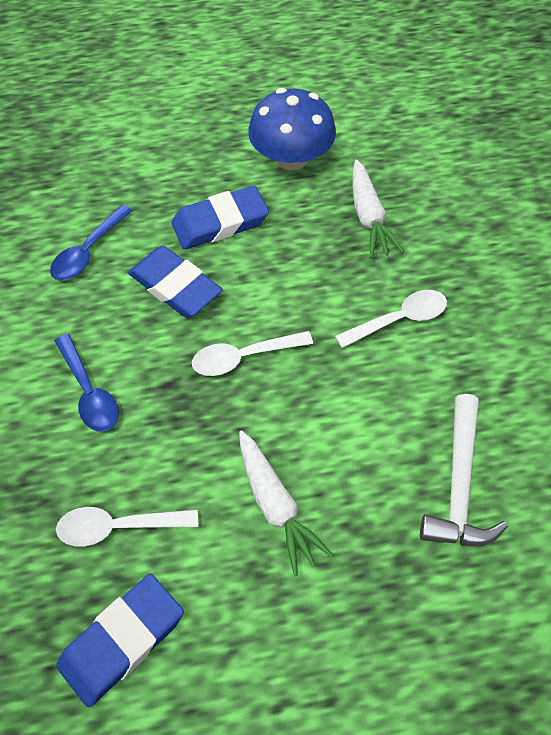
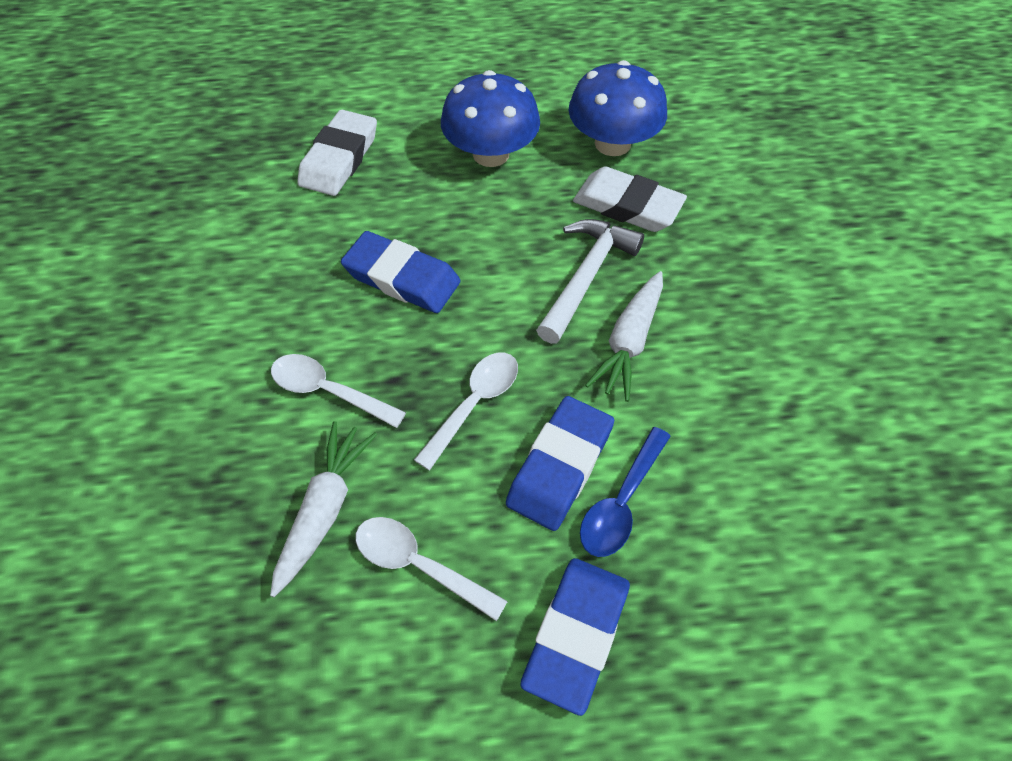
blue mushroom: 1 -> 2
blue spoon: 2 -> 1
white eraser: 0 -> 2

